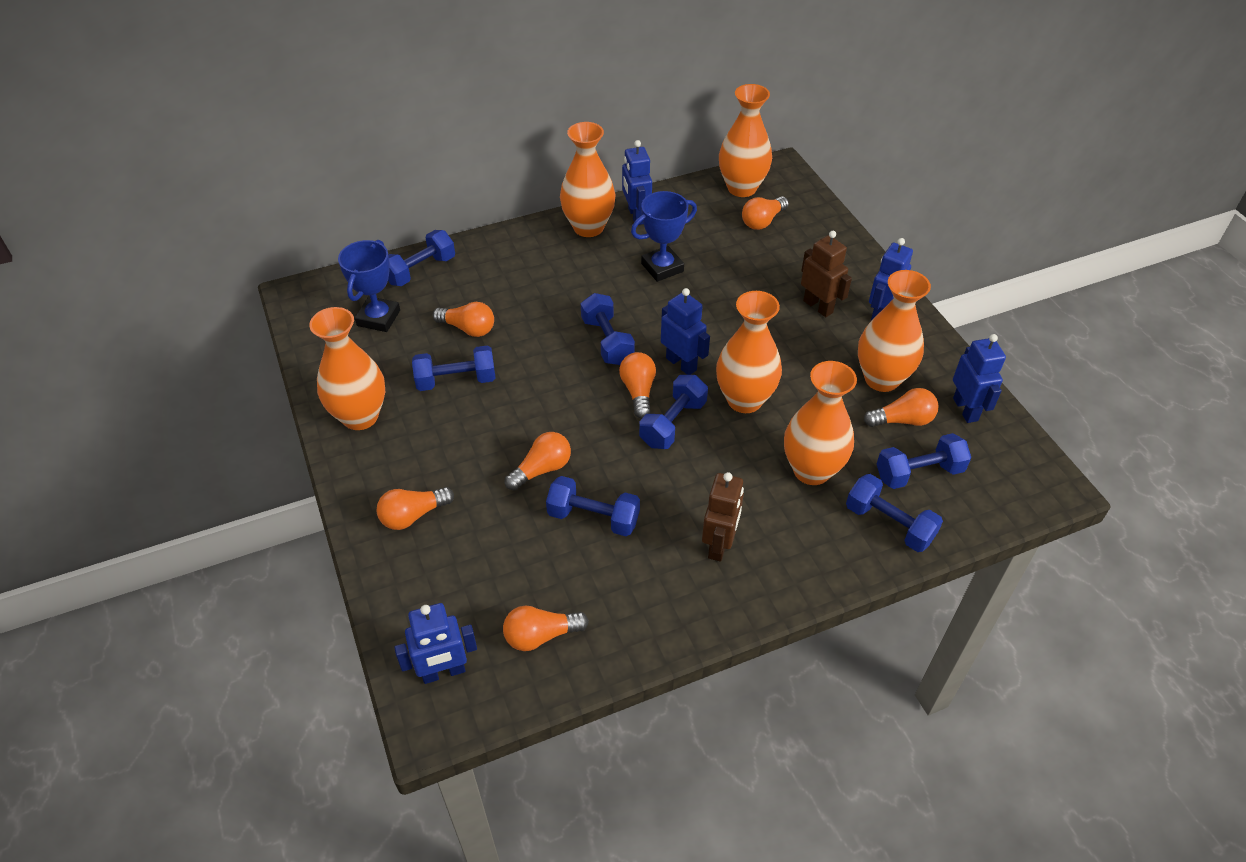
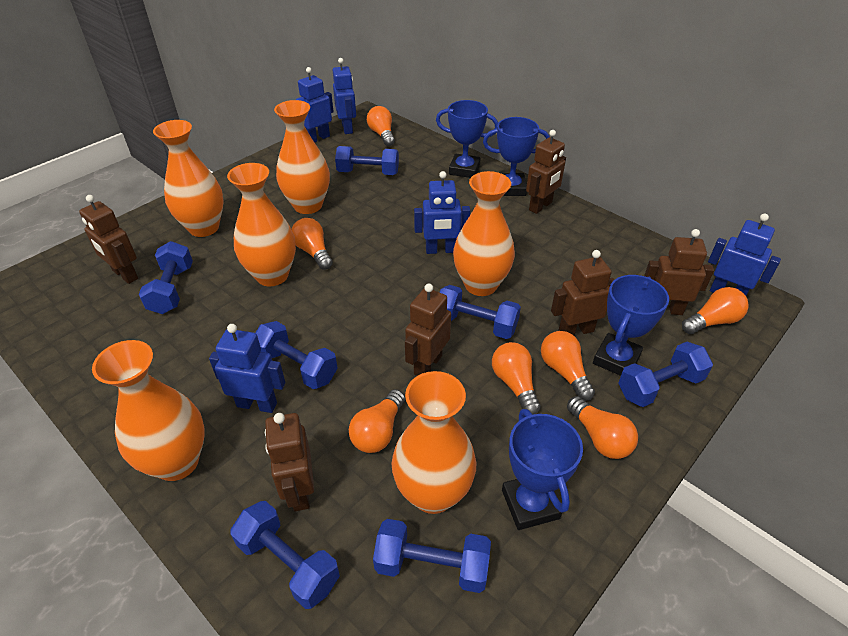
blue trophy: 2 -> 4
brown robot: 2 -> 6

